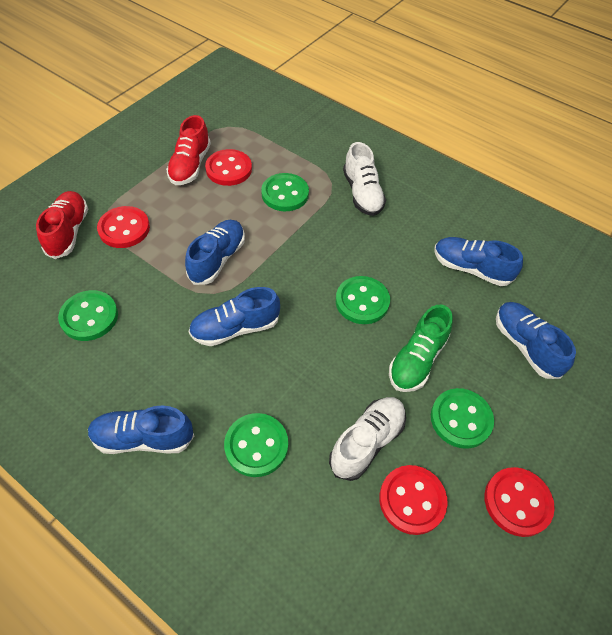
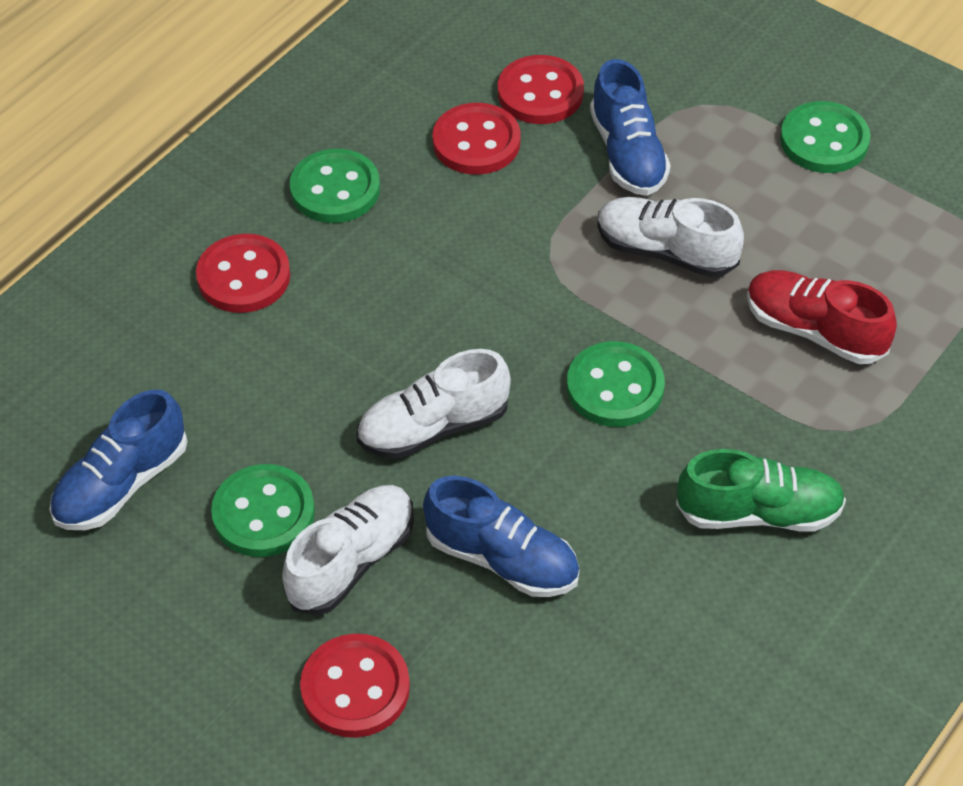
blue shoe: 5 -> 3
green button: 5 -> 4
red shoe: 2 -> 1
white shoe: 2 -> 3

